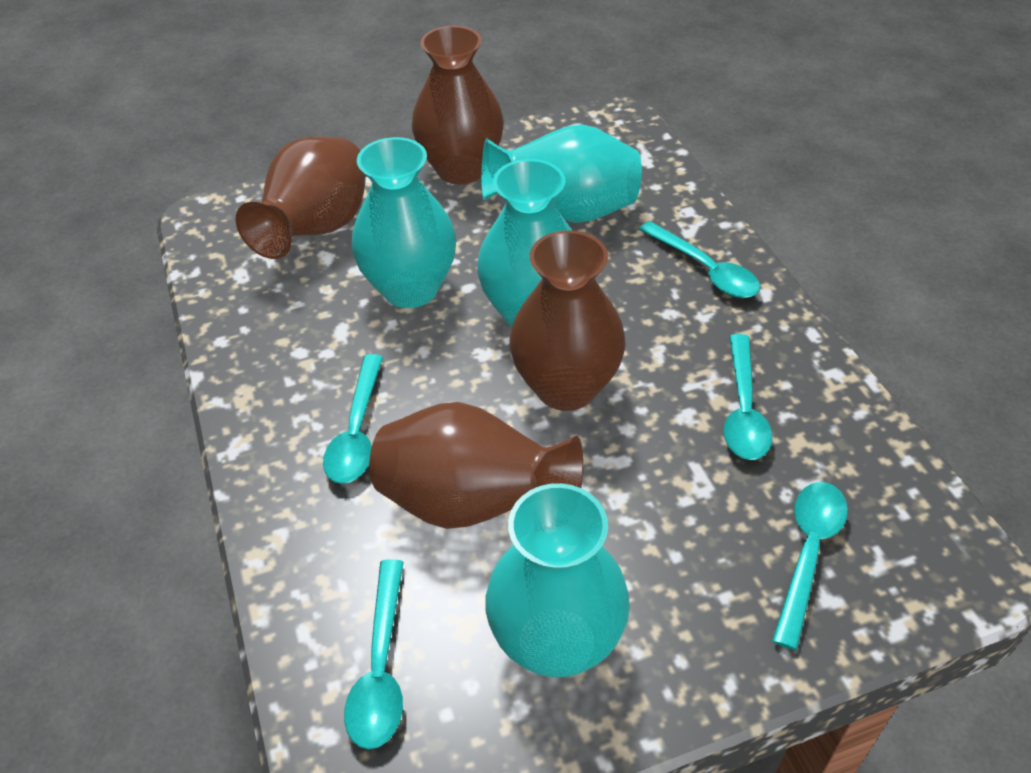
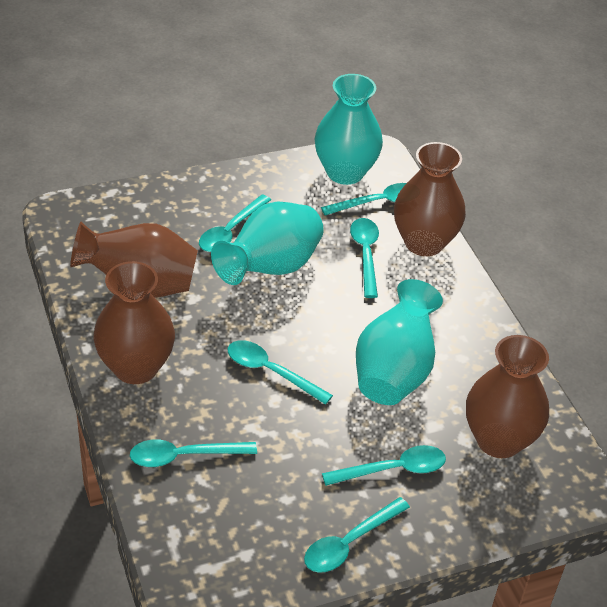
turquoise spoon: 5 -> 7
turquoise vase: 4 -> 3

